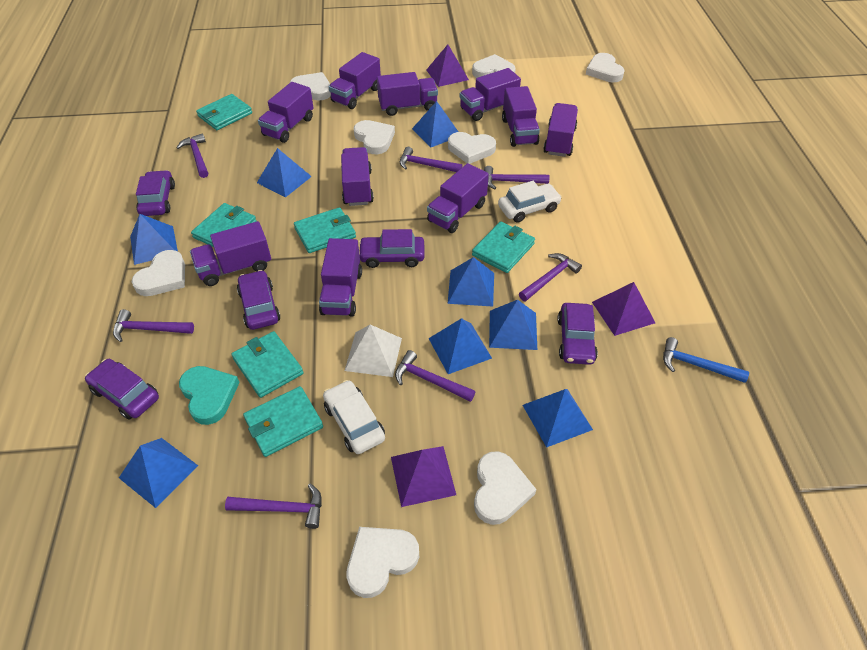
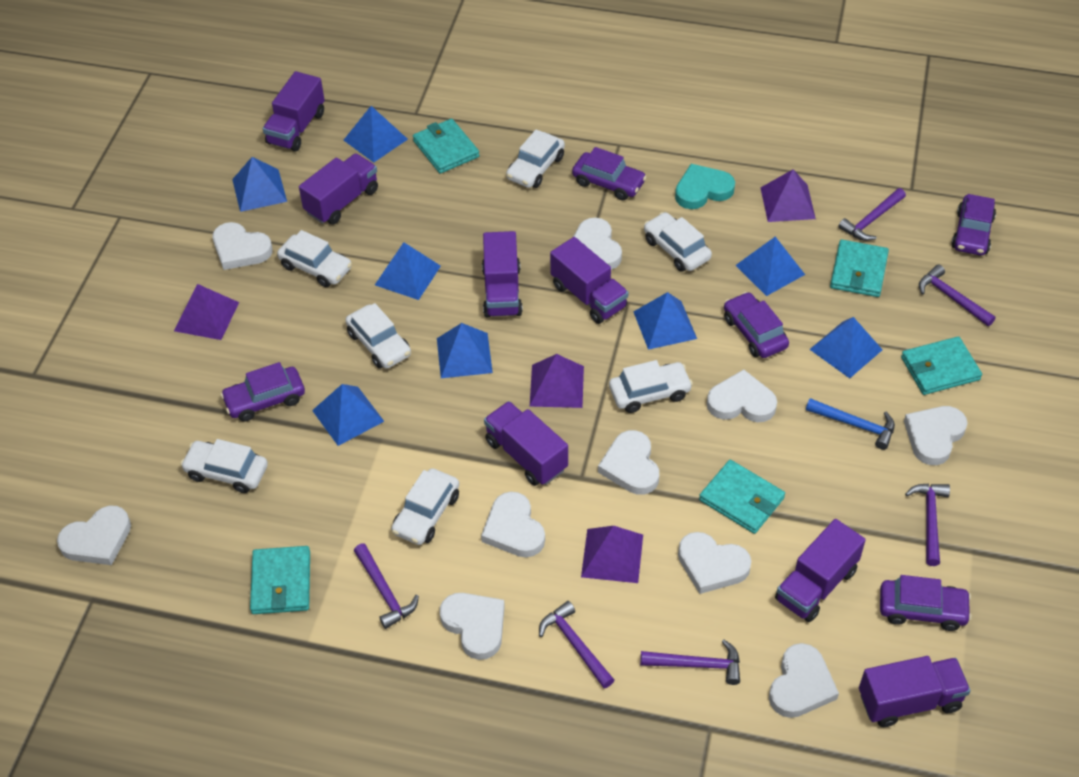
purple hammer: 7 -> 6
purple pyramid: 3 -> 4
purple truck: 10 -> 7
turquoise wallet: 6 -> 5
white car: 2 -> 7
white heart: 8 -> 10
white pyramid: 1 -> 0

